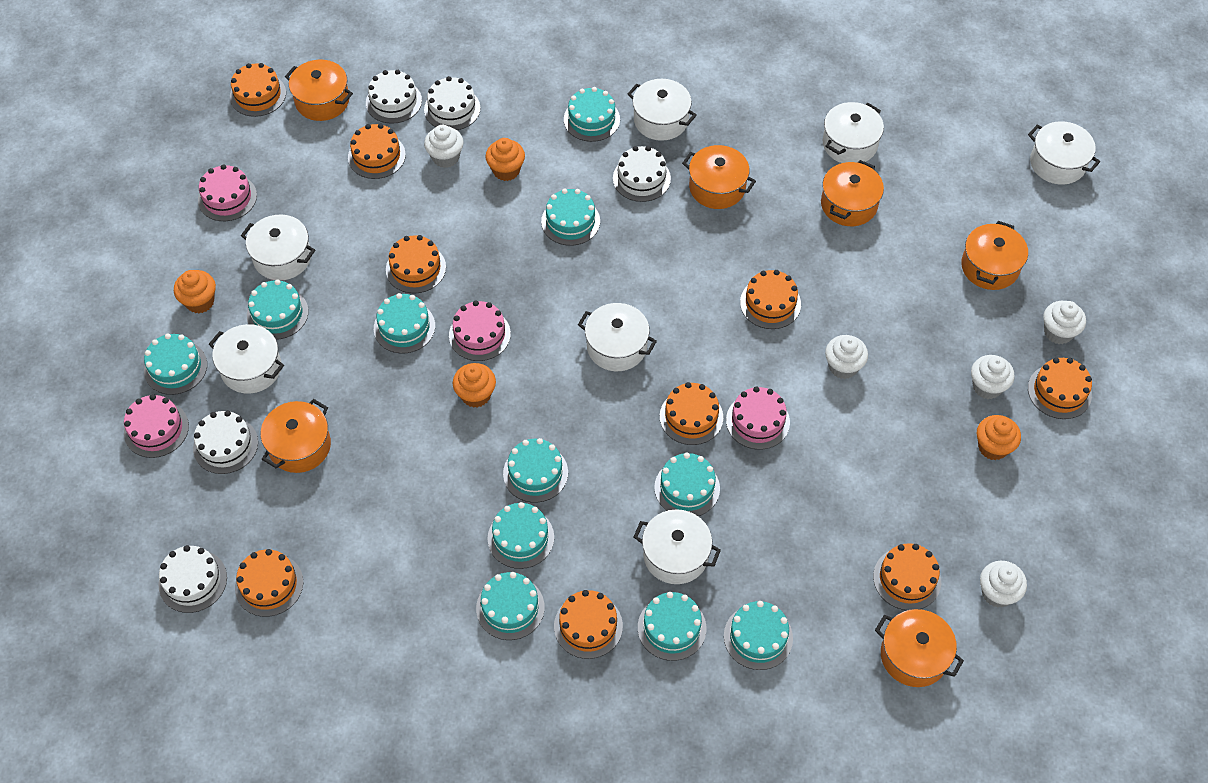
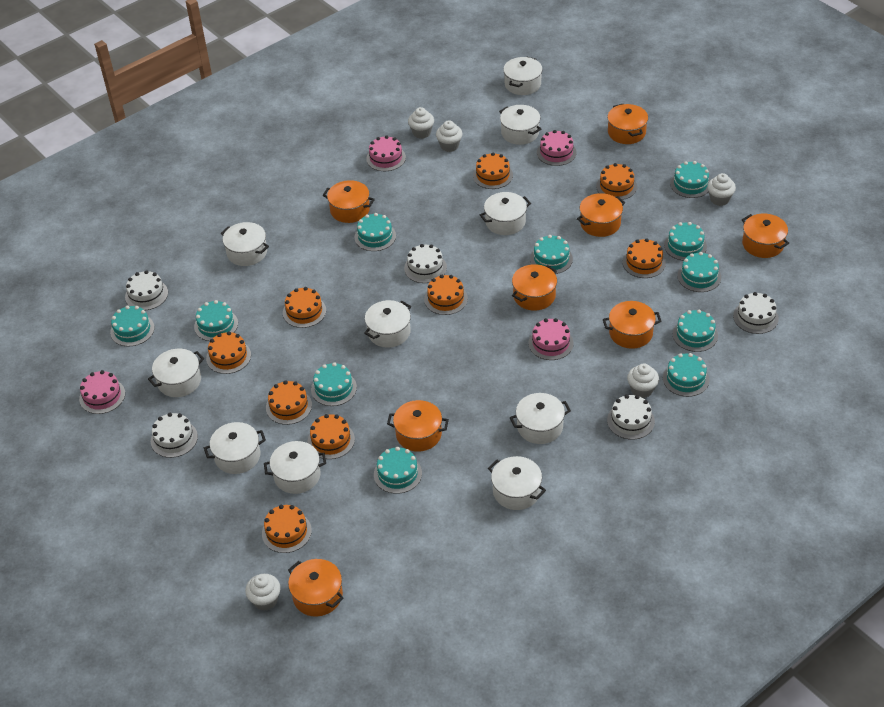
orange cupcake: 4 -> 0
orange pot: 6 -> 8
white pot: 7 -> 10

